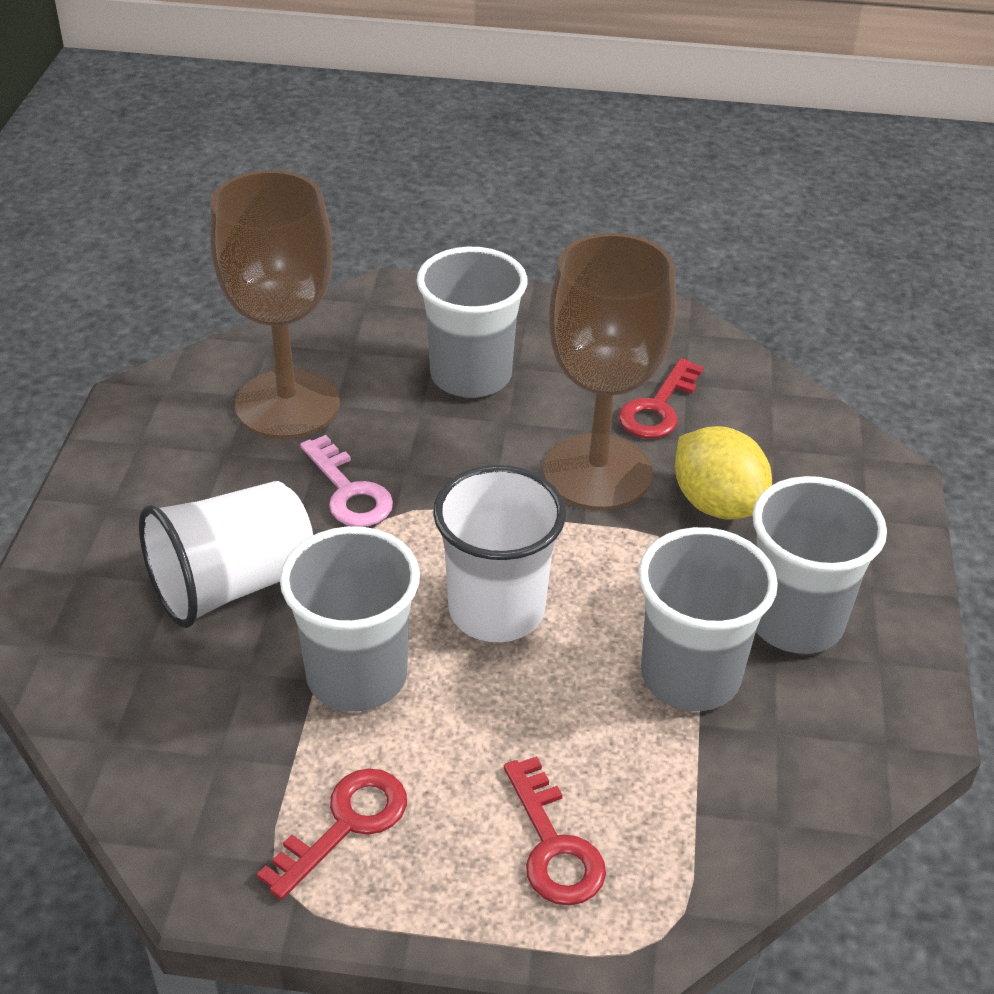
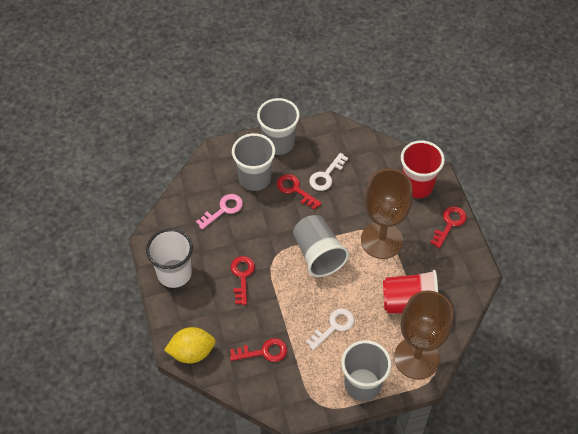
red cup: 0 -> 2
red key: 3 -> 4
white cup: 2 -> 1
white key: 0 -> 2

